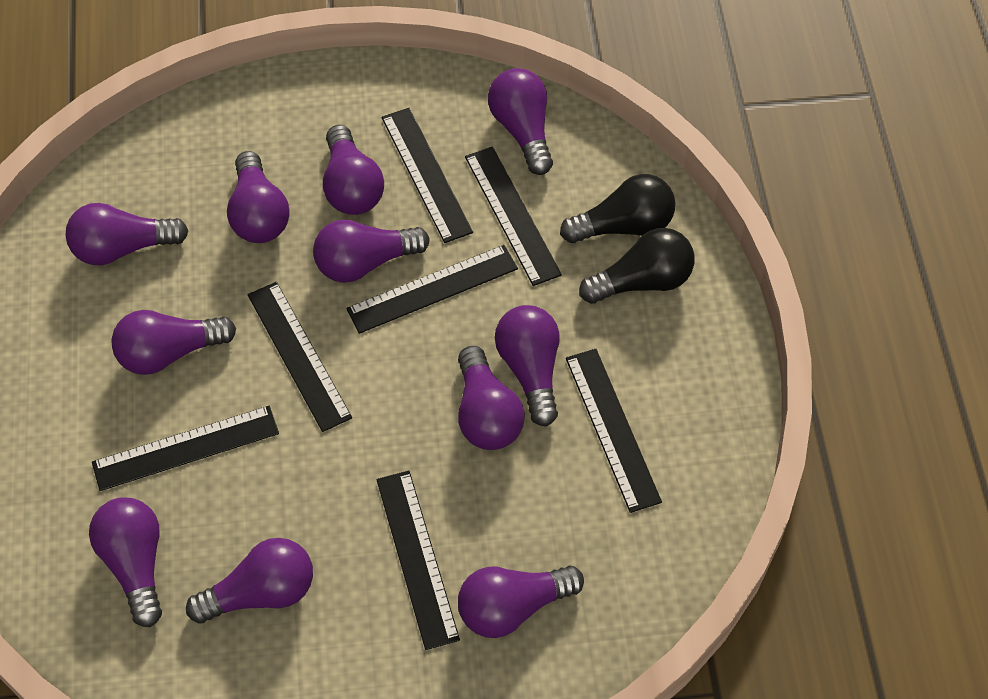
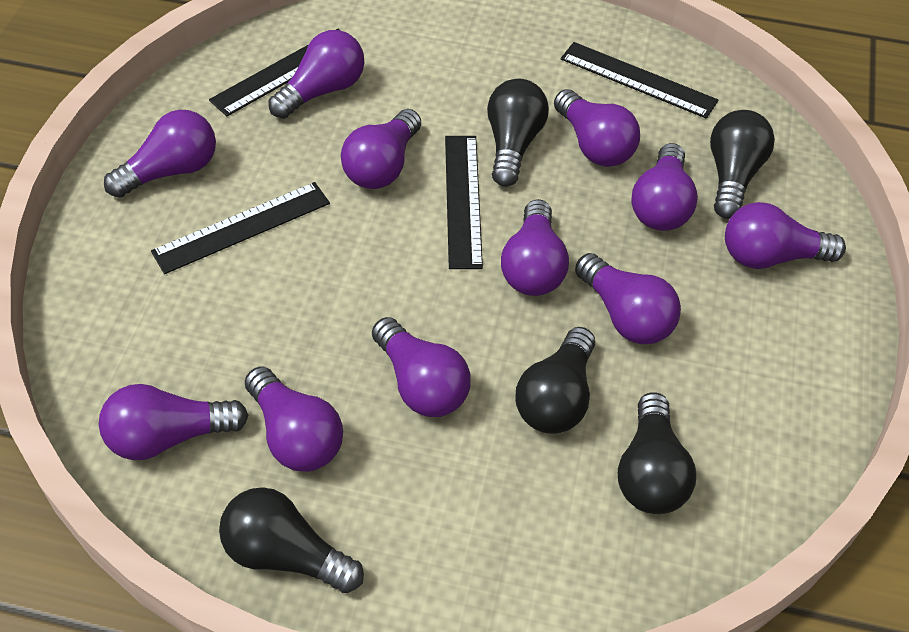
black light bulb: 2 -> 5
black ruler: 7 -> 4

